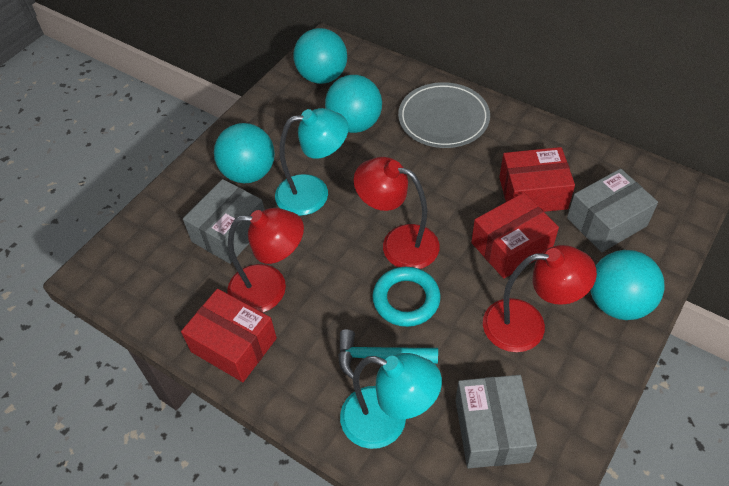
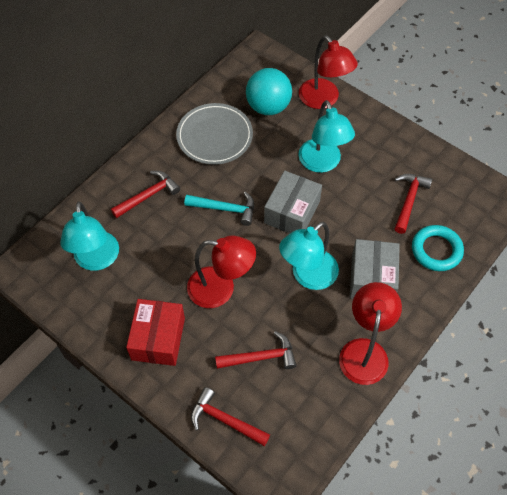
grey box: 3 -> 2
red box: 3 -> 1
red hammer: 0 -> 4
turquoise ball: 4 -> 1
turquoise lamp: 2 -> 3

